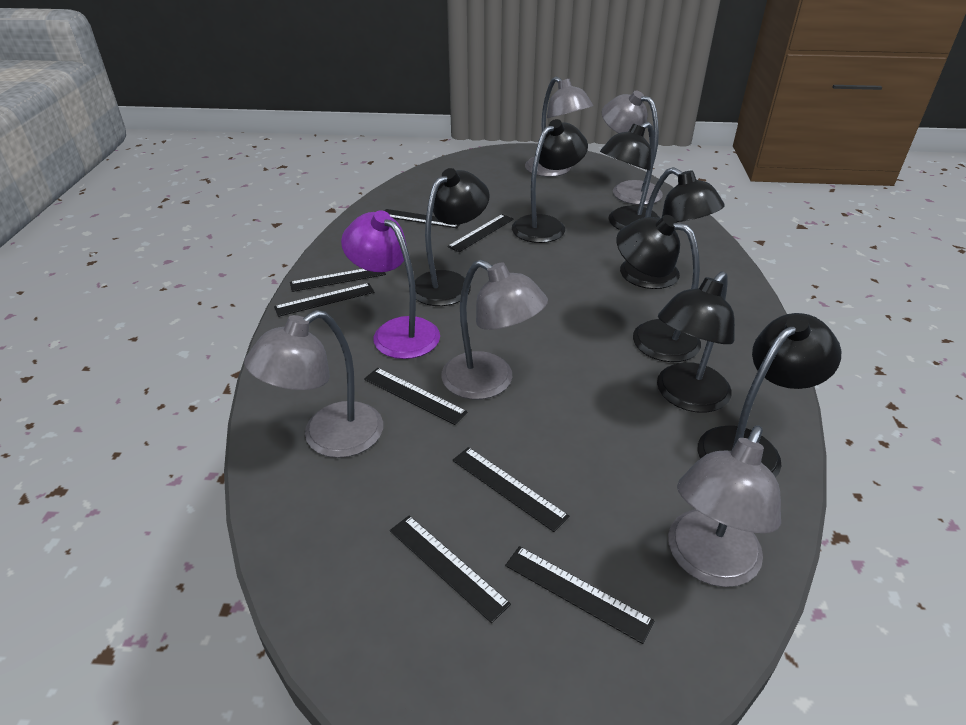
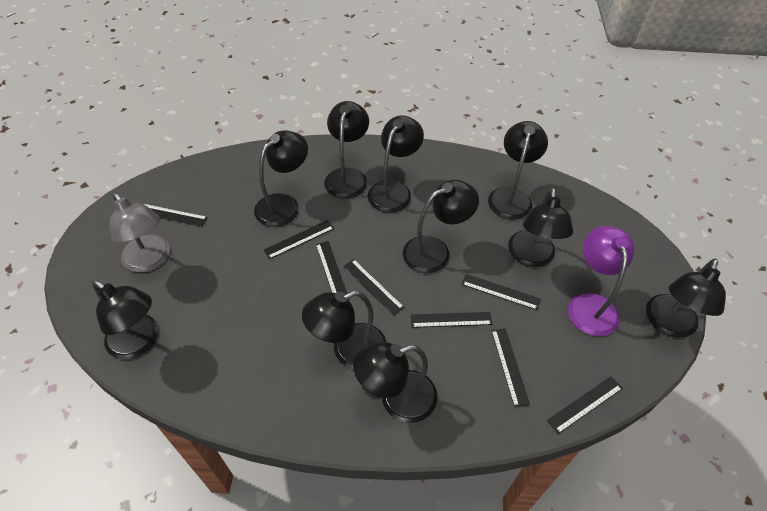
black lamp: 7 -> 10
grey lamp: 5 -> 1

